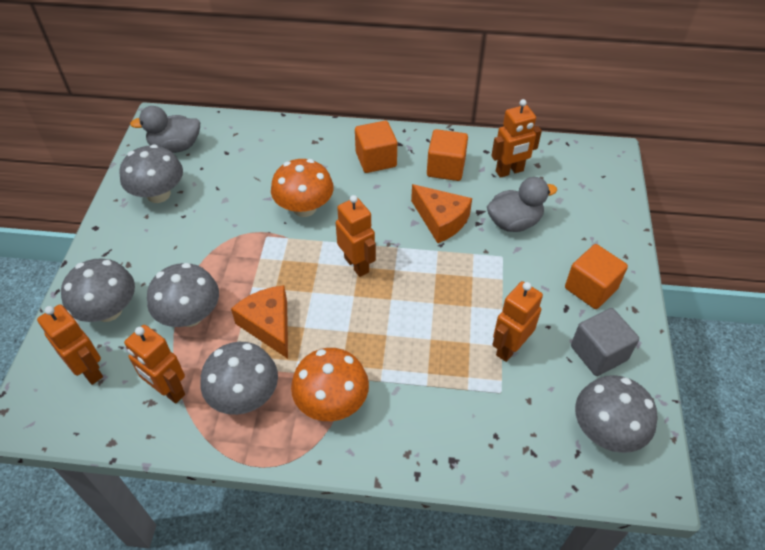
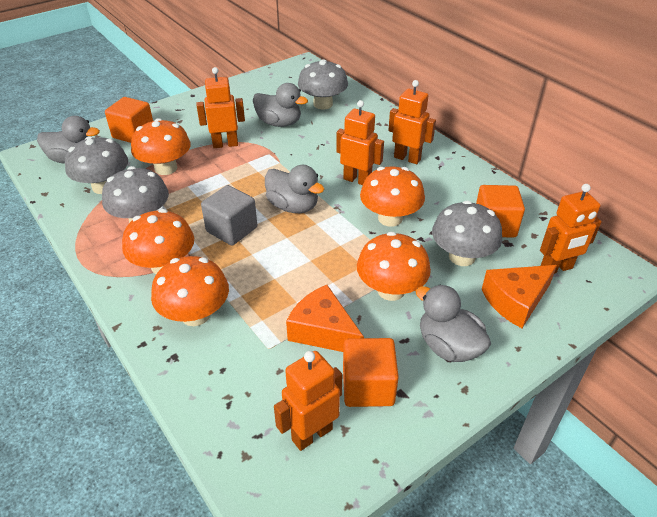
grey duck: 2 -> 4
grey mushroom: 5 -> 4
orange mushroom: 2 -> 5

